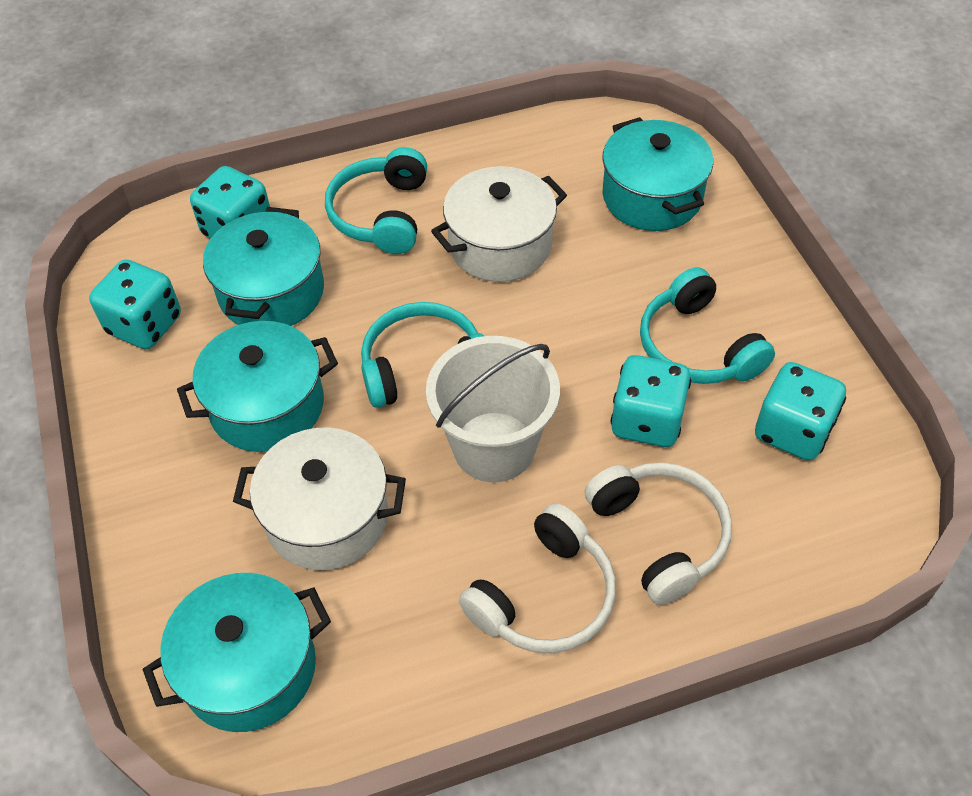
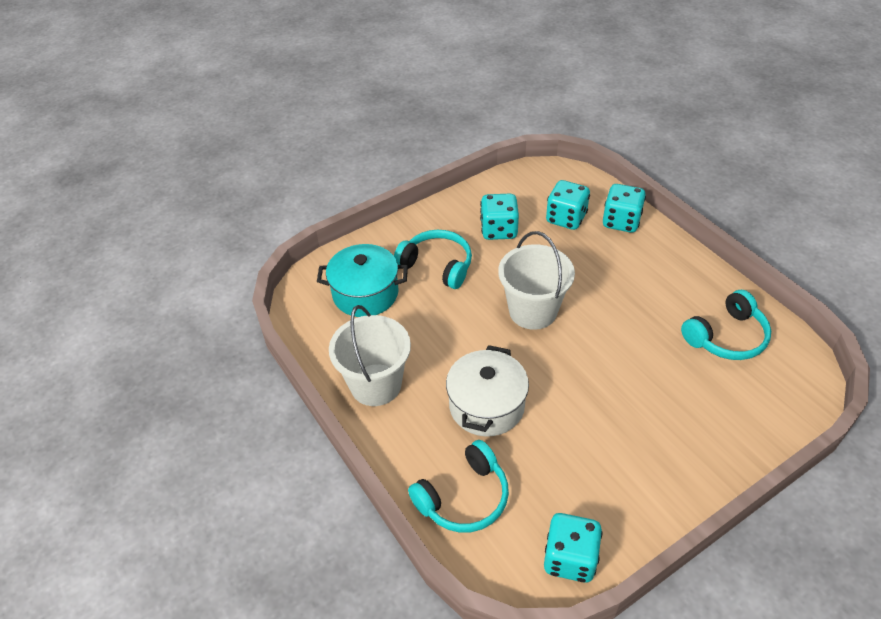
turquoise pot: 4 -> 1
white bucket: 1 -> 2
white headphones: 2 -> 0
white pot: 2 -> 1

